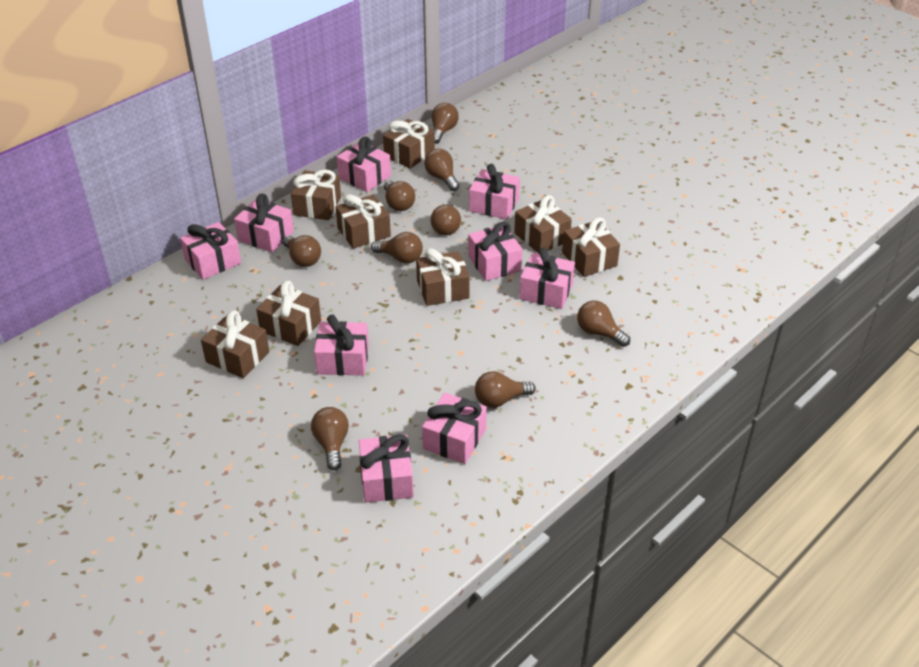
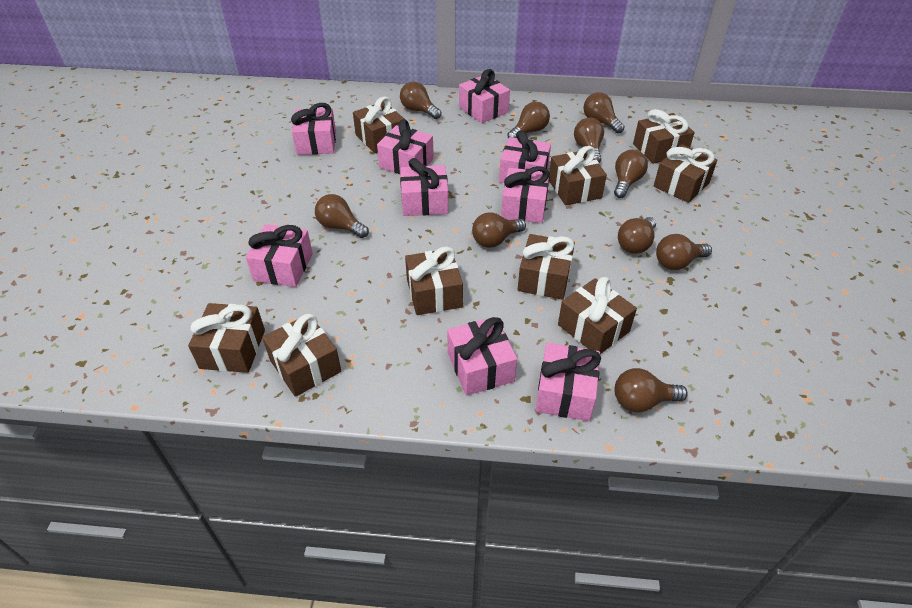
brown gift: 8 -> 9
brown light bulb: 9 -> 10

